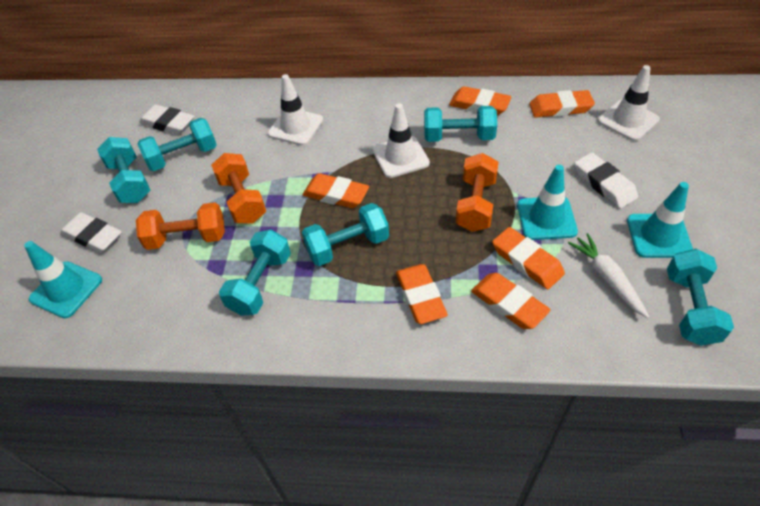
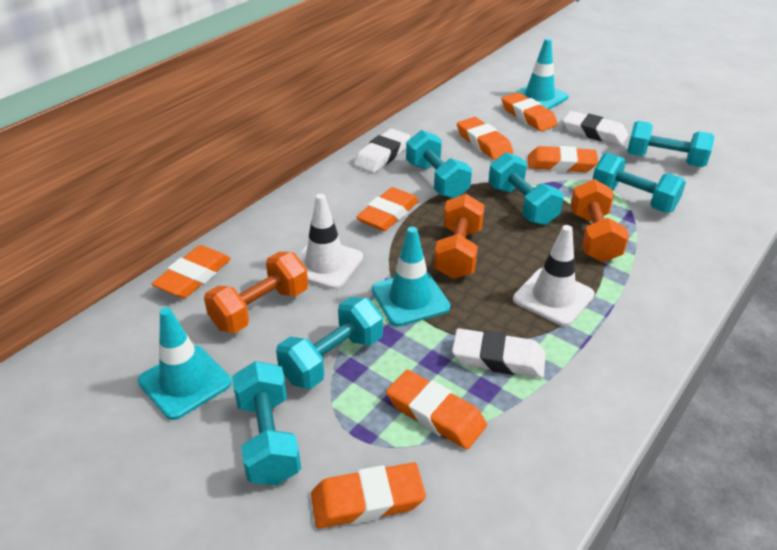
orange eraser: 6 -> 7
white carrot: 1 -> 0
white traffic cone: 3 -> 2

